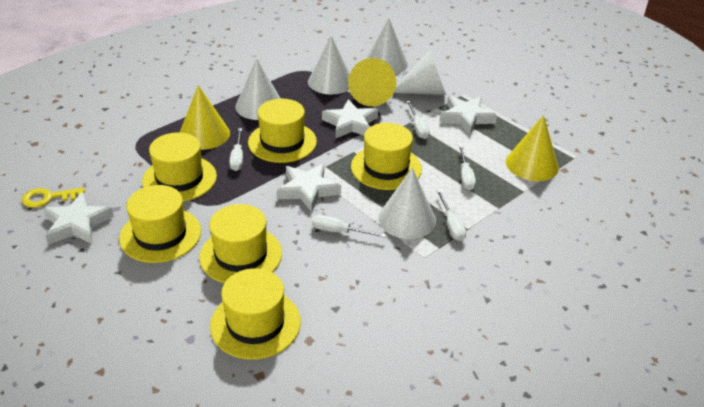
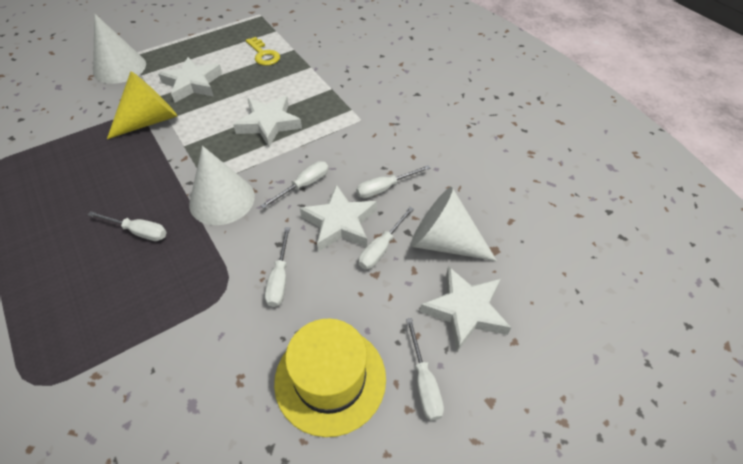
white cone: 5 -> 3
white screwdriver: 5 -> 6
yellow cone: 3 -> 1
yellow hat: 6 -> 1

